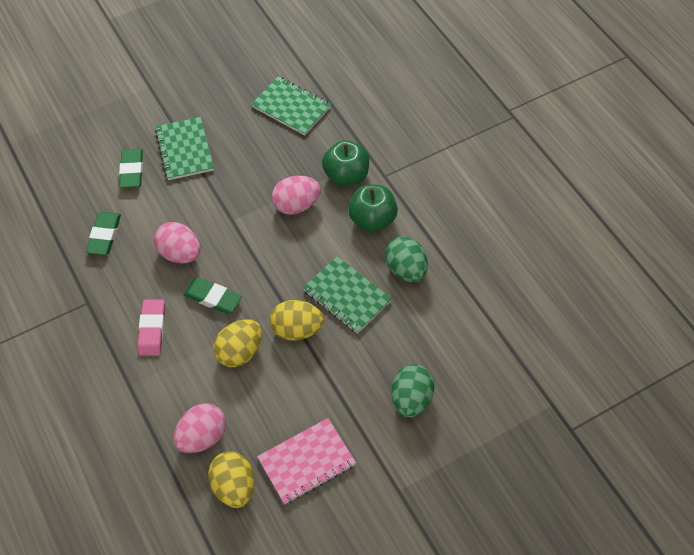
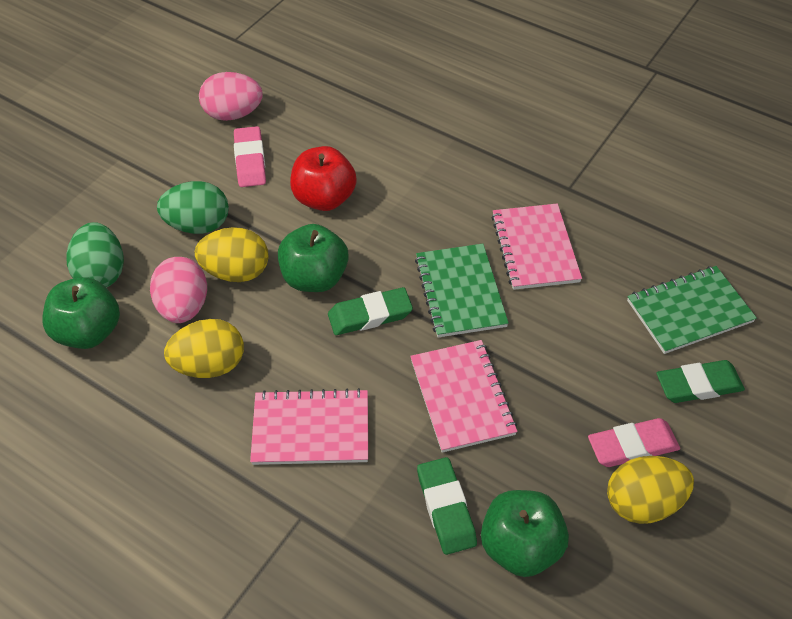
green apple: 2 -> 3
green notebook: 3 -> 2
pink egg: 3 -> 2
pink eraser: 1 -> 2
pink notebook: 1 -> 3
red apple: 0 -> 1

